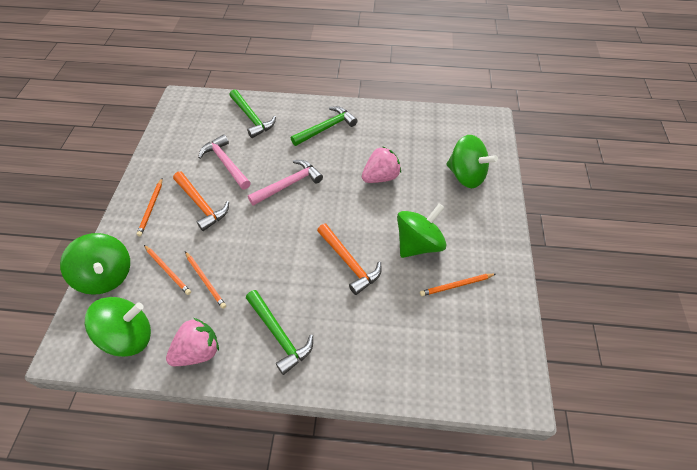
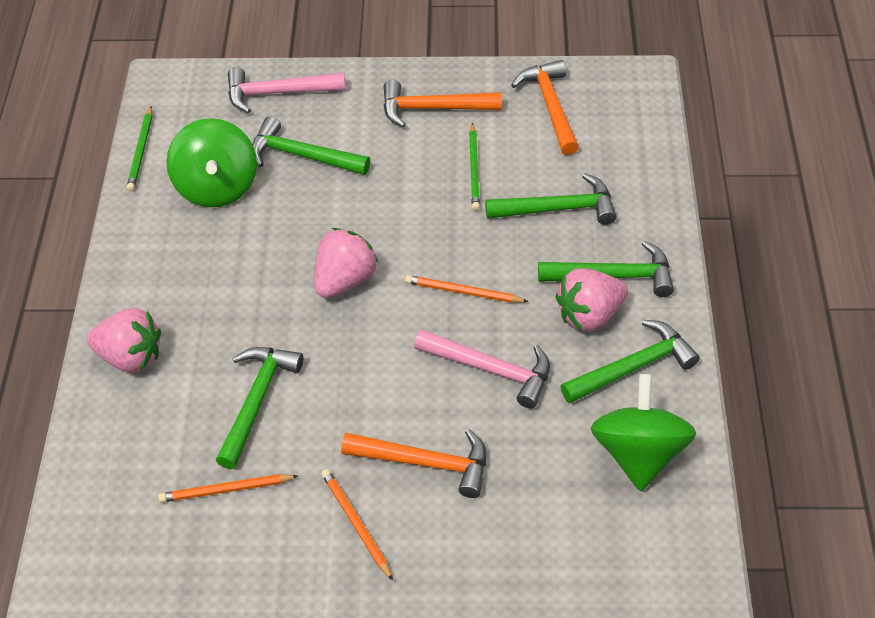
green hammer: 3 -> 5
green pencil: 0 -> 2
green spinning top: 4 -> 2
orange hammer: 2 -> 3
orange pencil: 4 -> 3
pink strawberry: 2 -> 3

